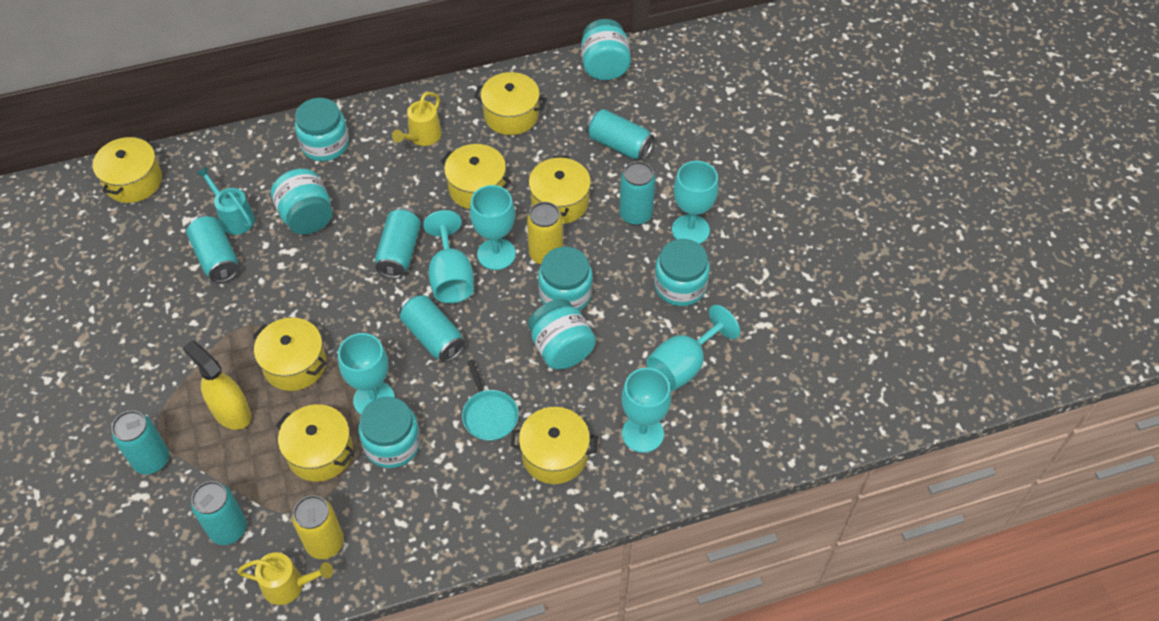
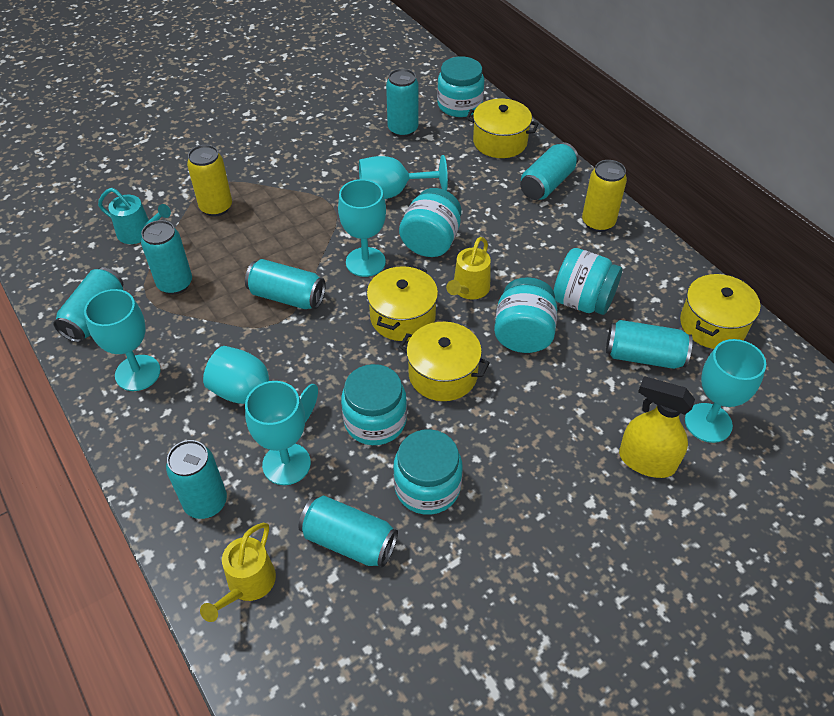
turquoise can: 7 -> 8
turquoise jar: 7 -> 6
turquoise pan: 1 -> 0
yellow pot: 7 -> 4

